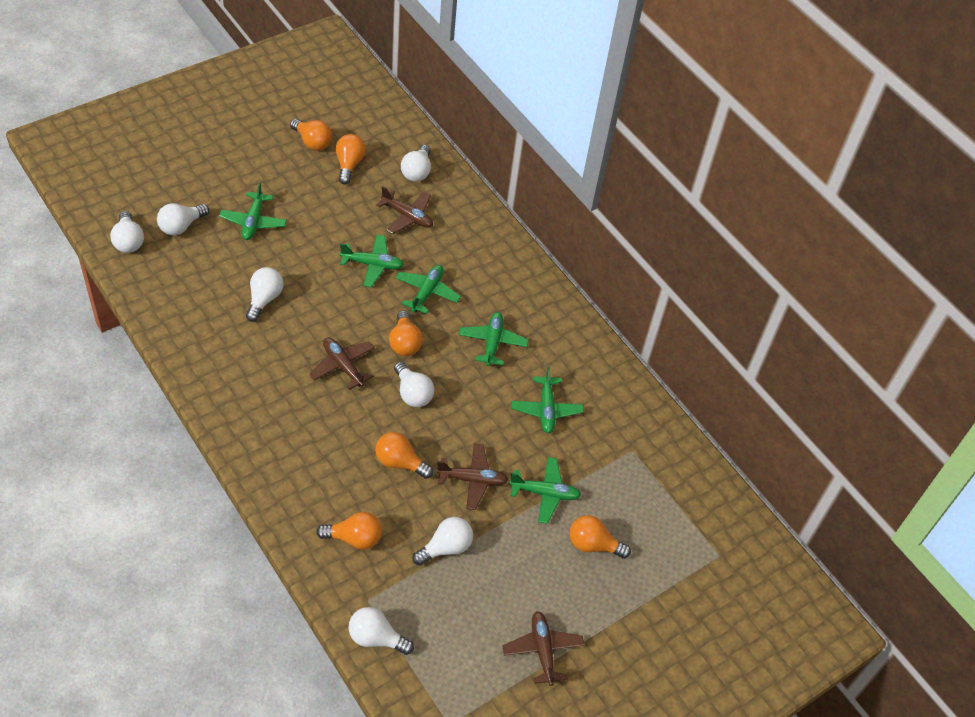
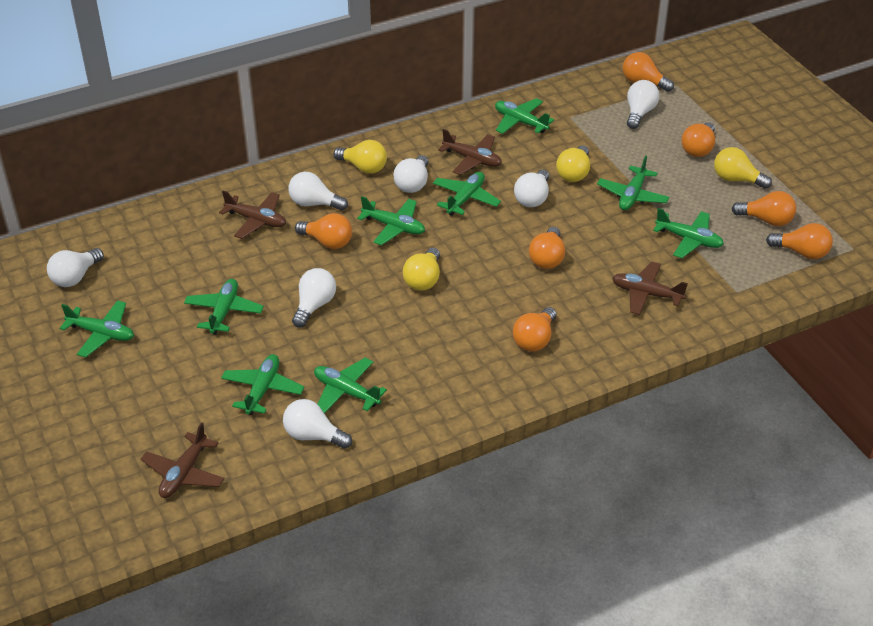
green plane: 6 -> 9
orange light bulb: 6 -> 7
yellow light bulb: 0 -> 4

